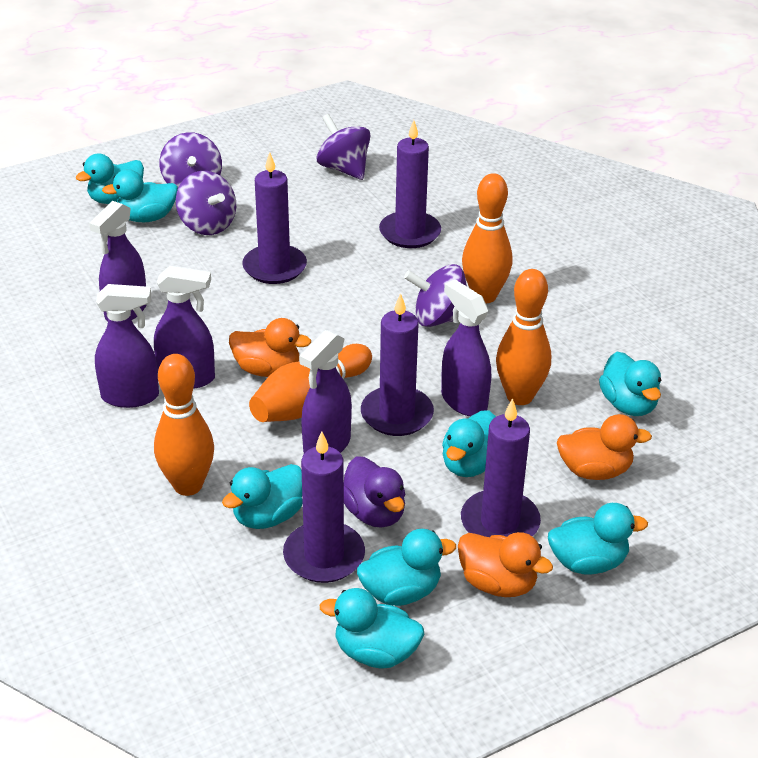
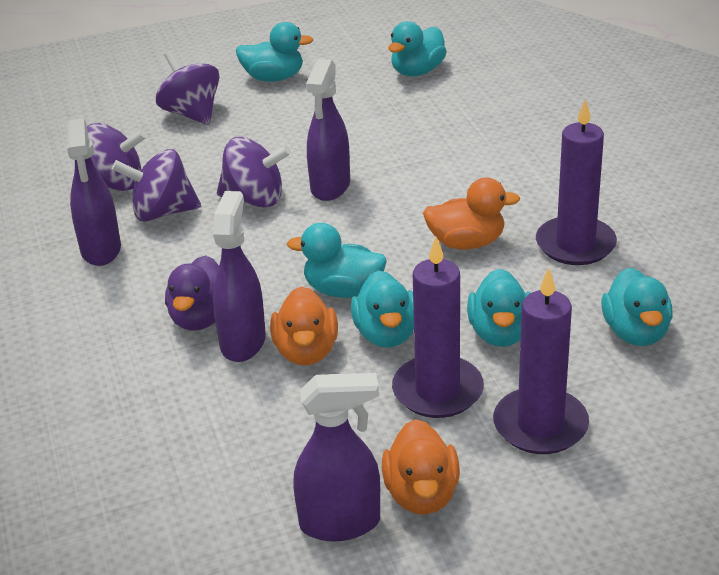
orange bowling pin: 4 -> 0
purple candle: 5 -> 3
purple spray bottle: 5 -> 4
turquoise duck: 8 -> 6

